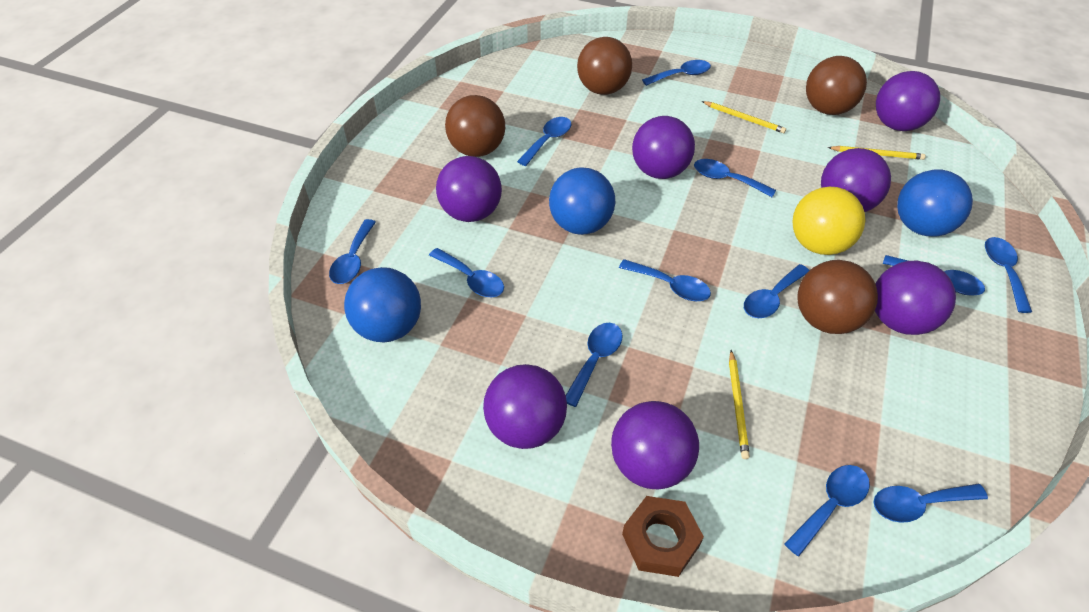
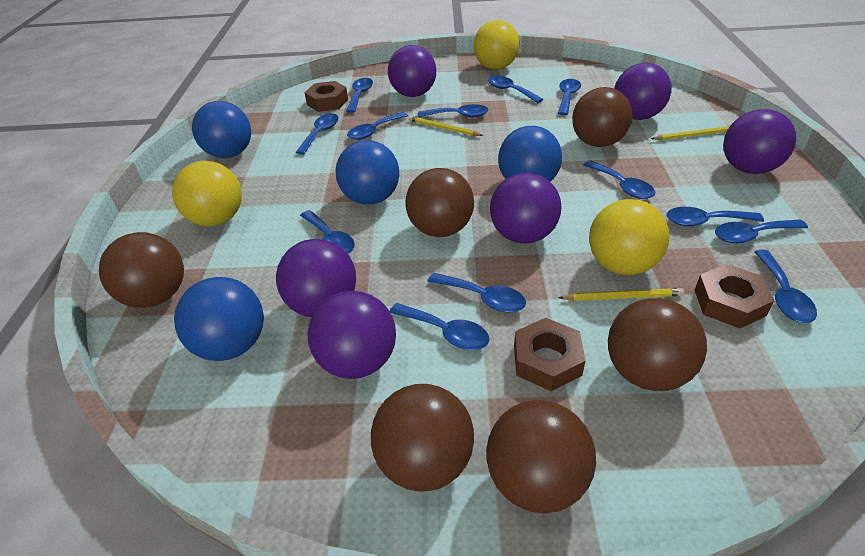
blue ball: 3 -> 4
blue spoon: 12 -> 13
brown ball: 4 -> 6
brown nut: 1 -> 3
purple ball: 7 -> 6
yellow ball: 1 -> 3

